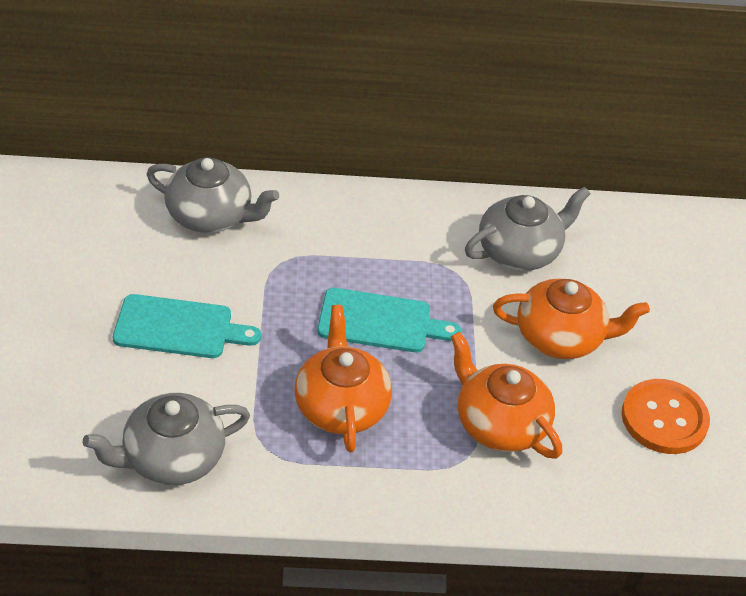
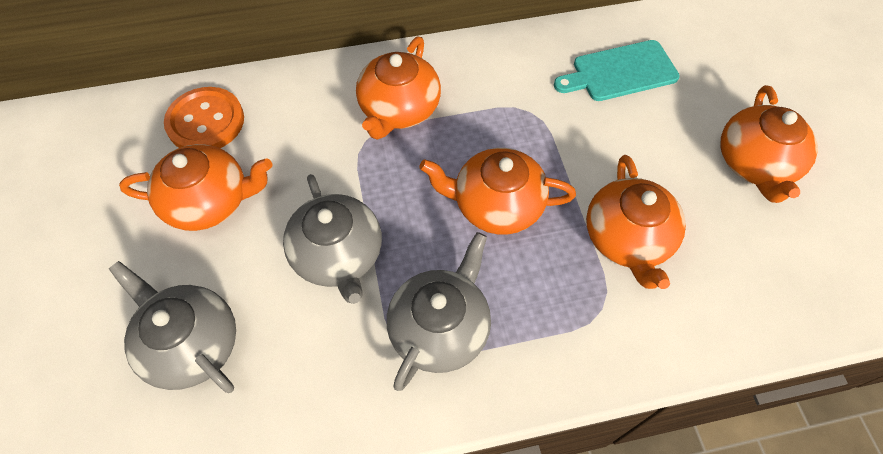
orange teapot: 3 -> 5
turquoise cutting board: 2 -> 1

